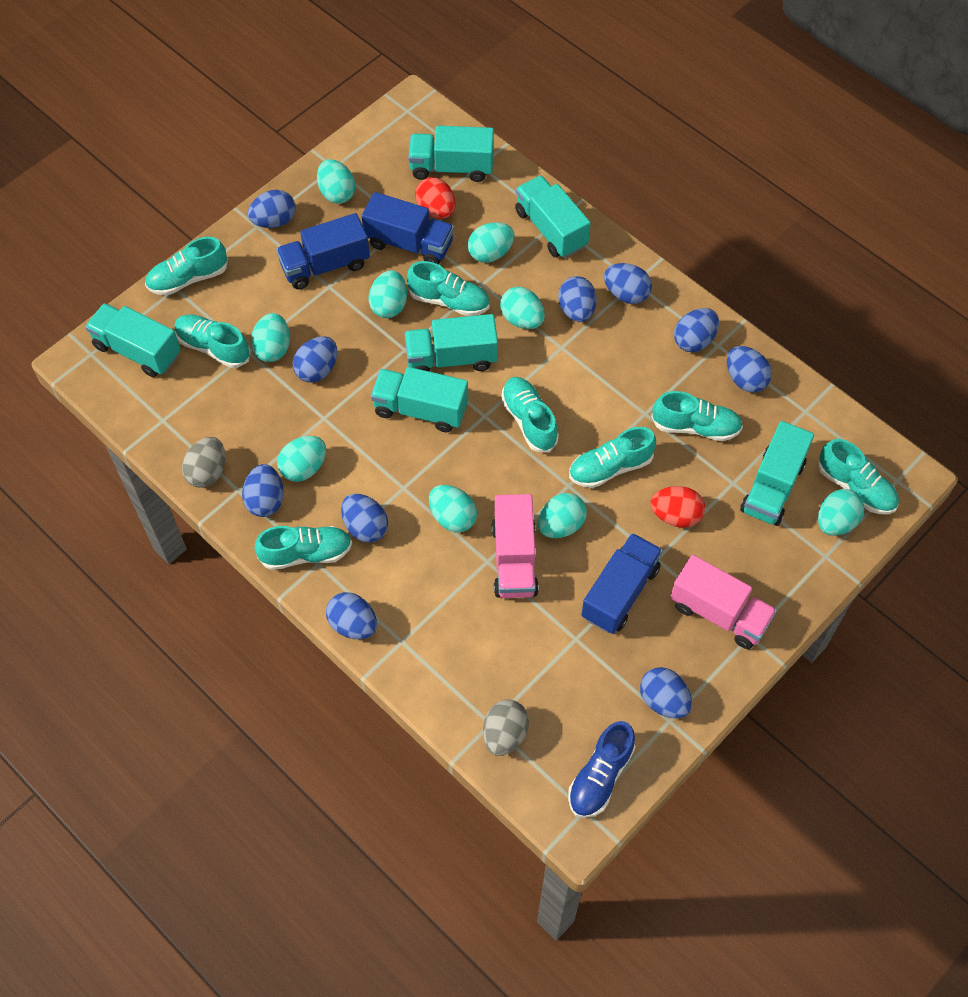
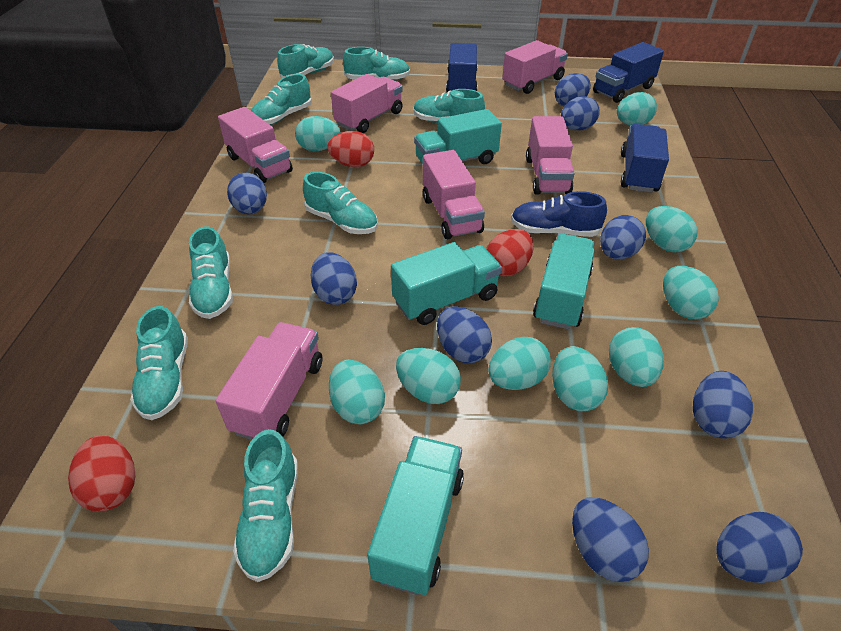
blue egg: 10 -> 9
grey egg: 2 -> 0
pink truck: 2 -> 6
red egg: 2 -> 3
turquoise truck: 6 -> 4

